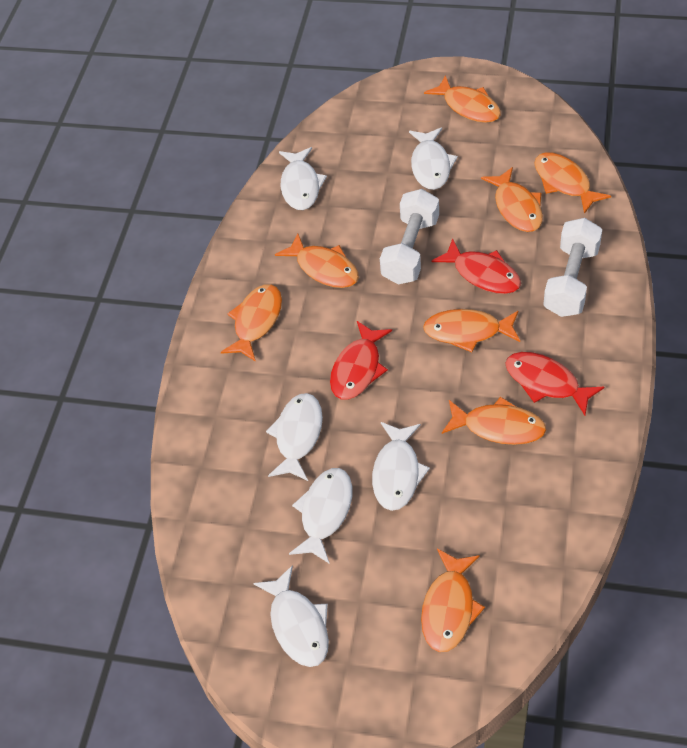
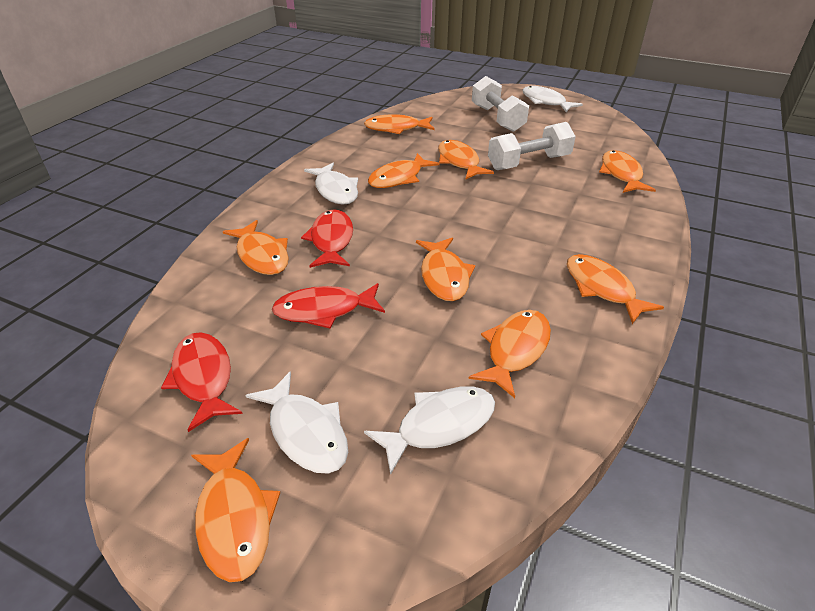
orange fish: 8 -> 9
white fish: 6 -> 4

